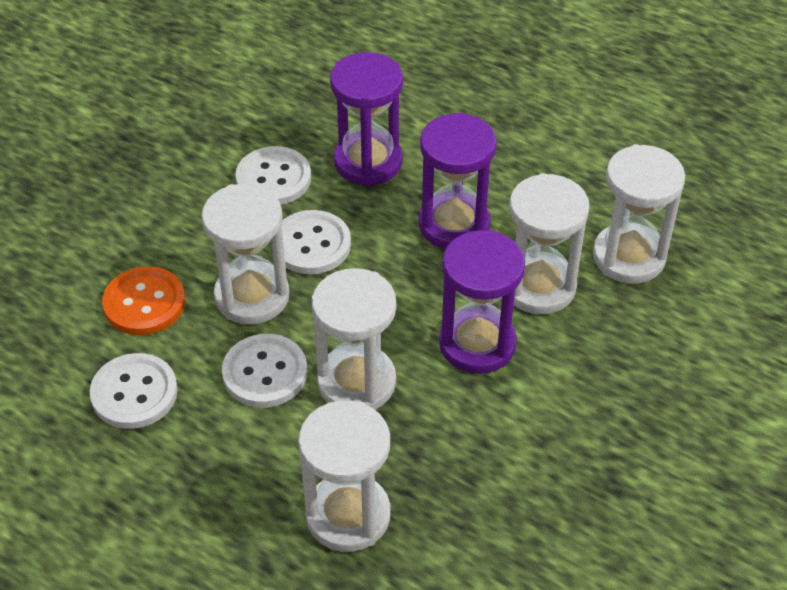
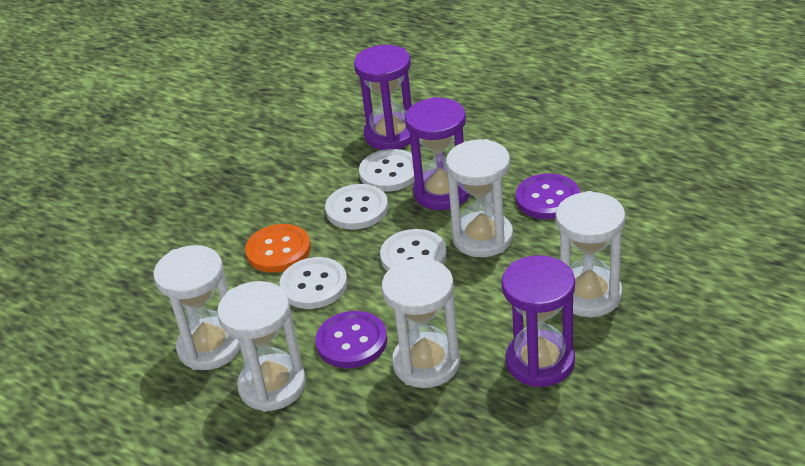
purple button: 0 -> 2

